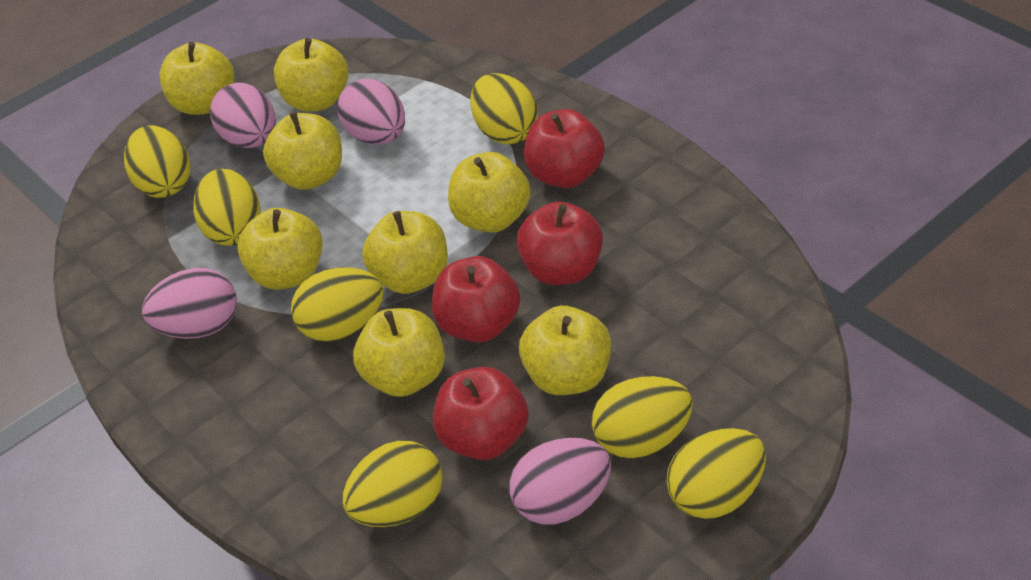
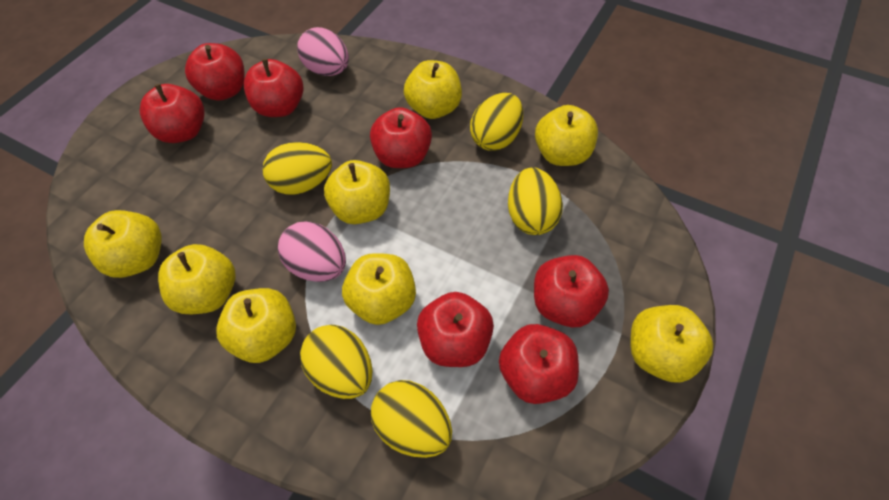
pink egg: 4 -> 2
red apple: 4 -> 7
yellow egg: 7 -> 5

